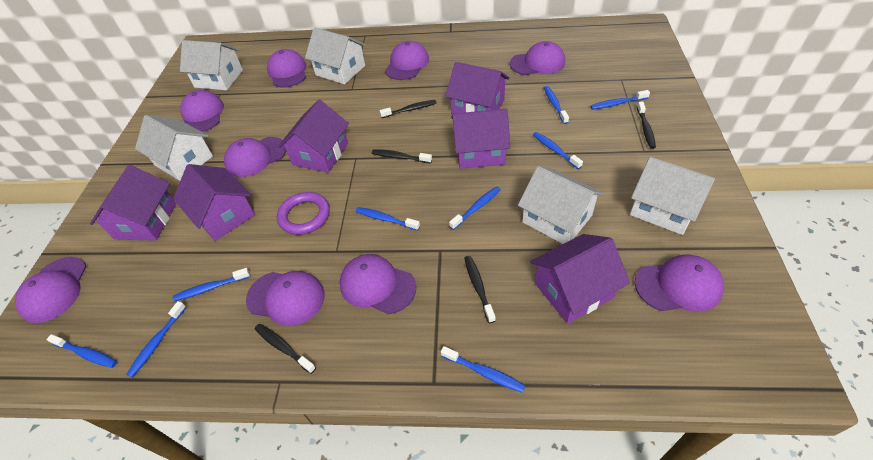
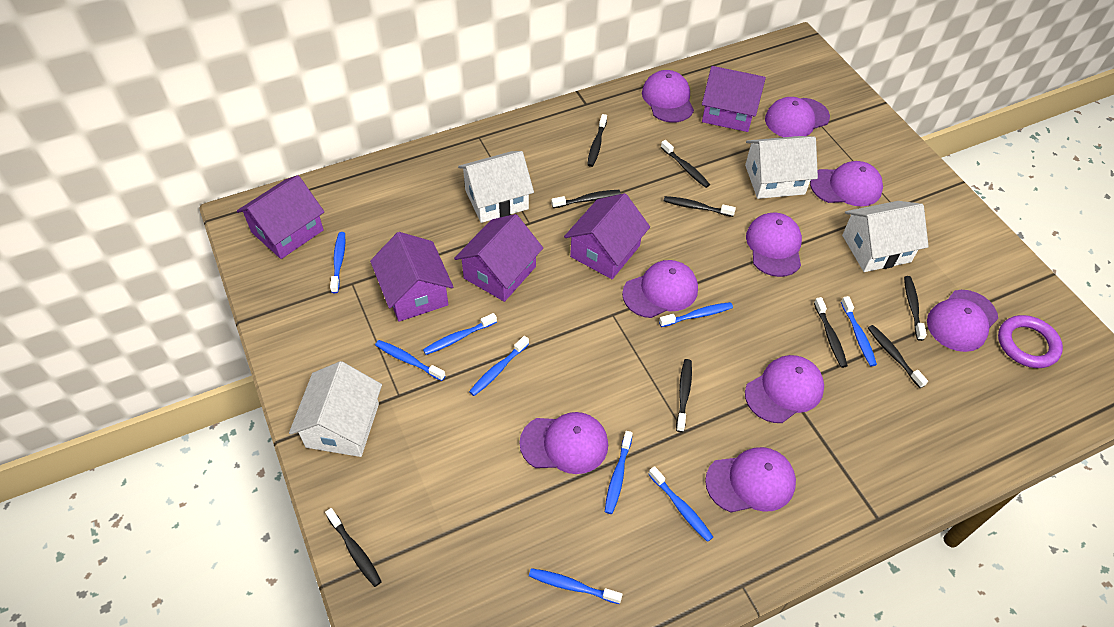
black toothbrush: 5 -> 9
purple house: 6 -> 5
white house: 5 -> 4

